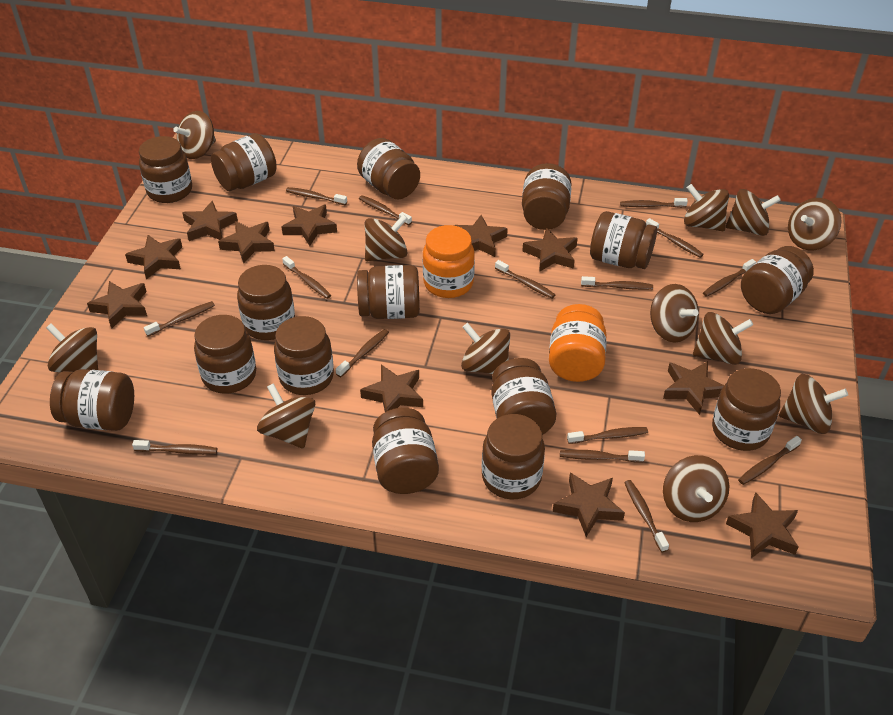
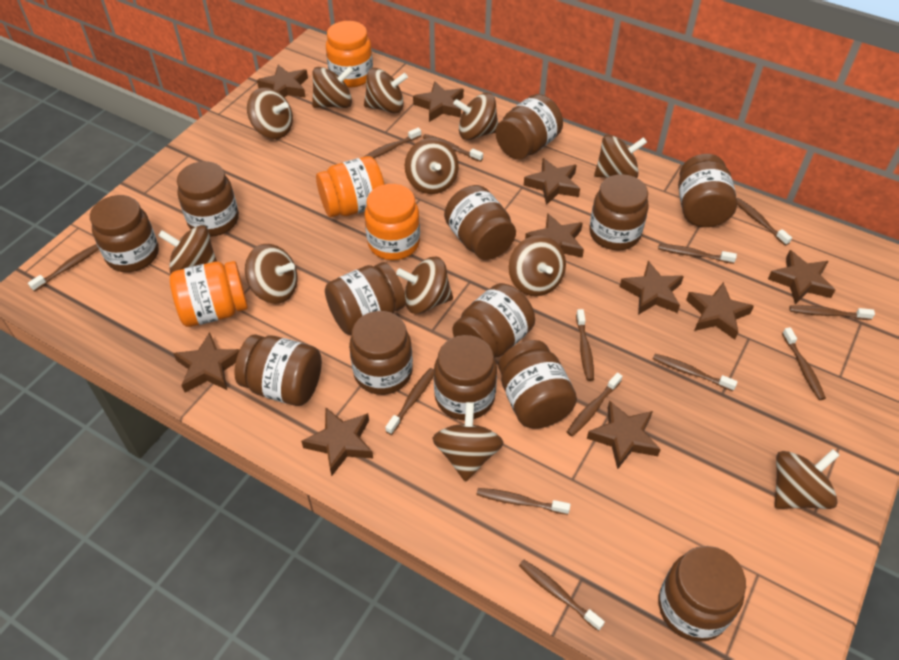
brown jar: 15 -> 13
brown star: 11 -> 10
brown toothbrush: 15 -> 13
orange jar: 2 -> 4

